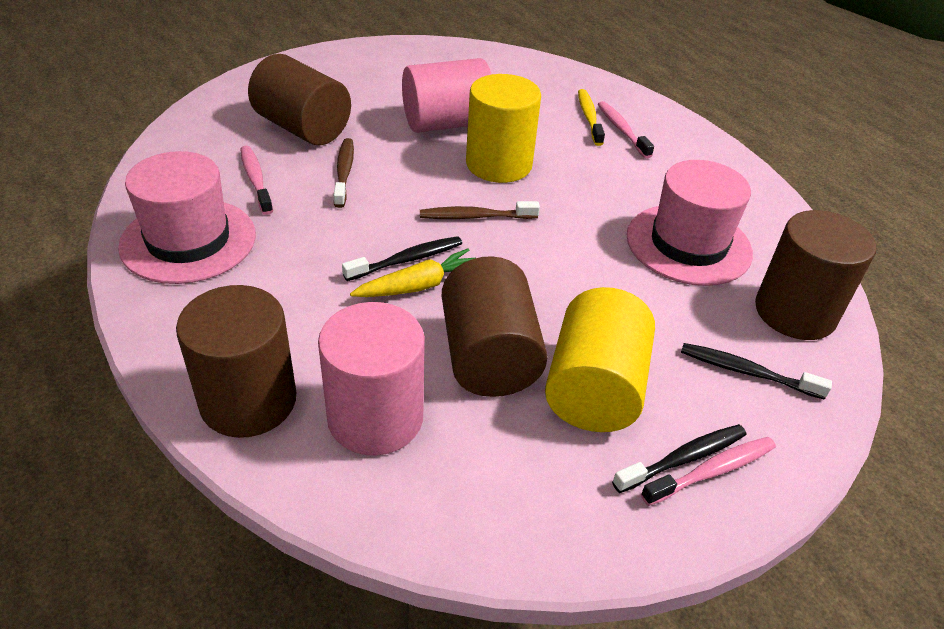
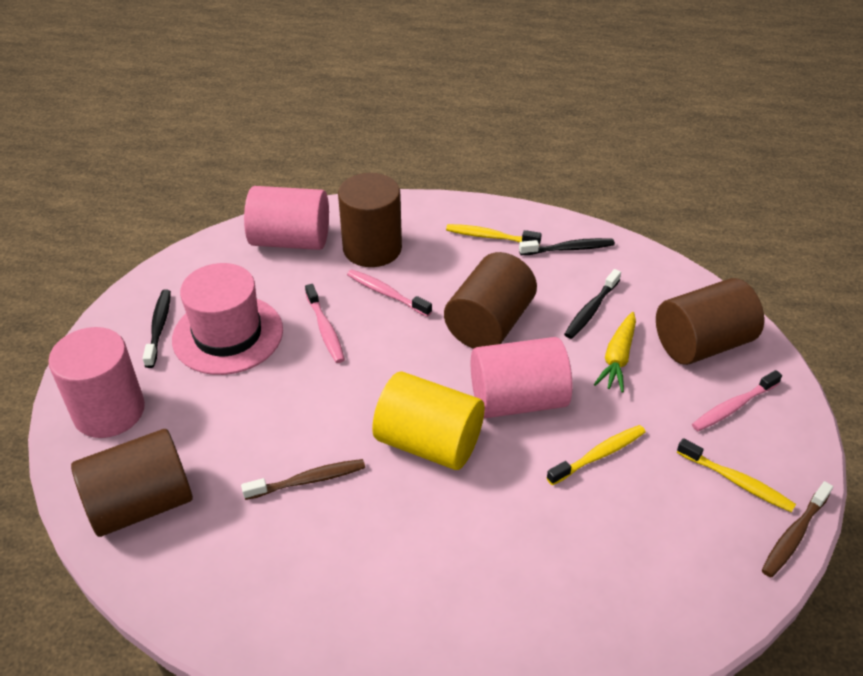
pink cylinder: 2 -> 3
pink hat: 2 -> 1
yellow cylinder: 2 -> 1
yellow toothbrush: 1 -> 3

